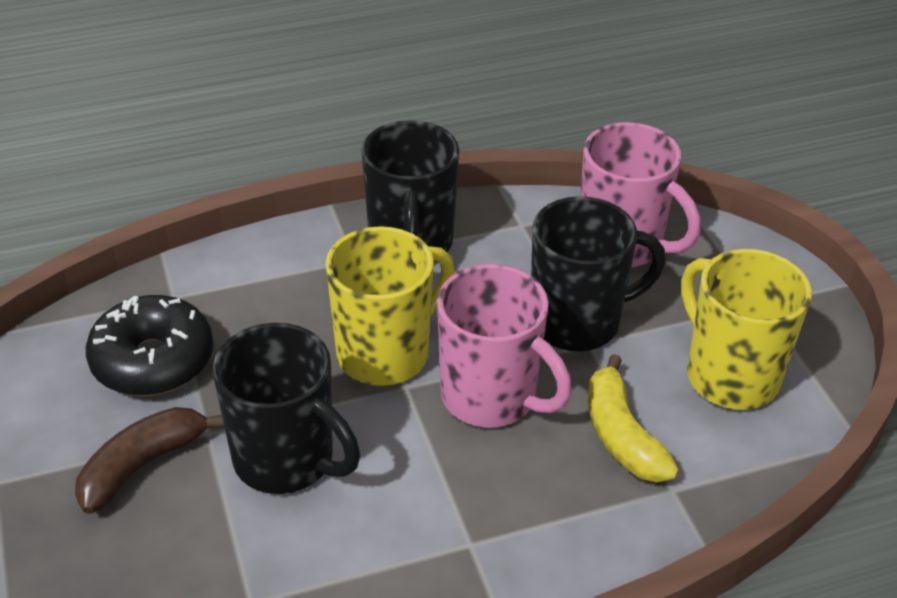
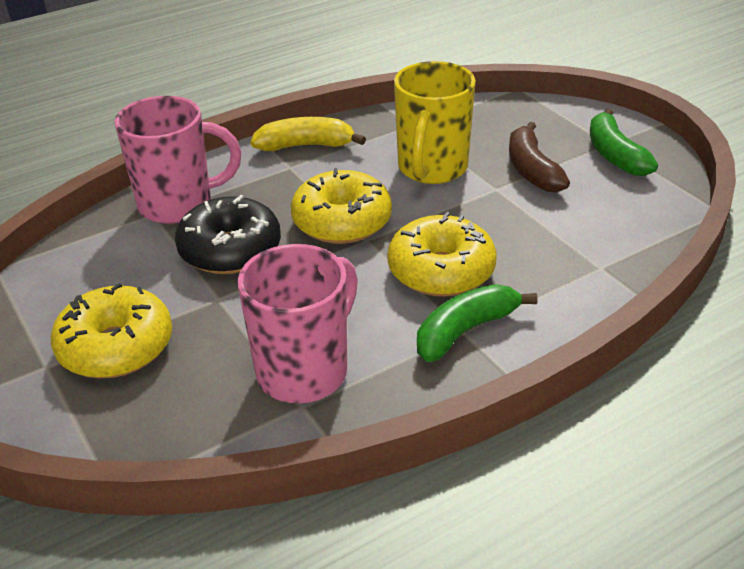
black mug: 3 -> 0
green banana: 0 -> 2
yellow donut: 0 -> 3
yellow mug: 2 -> 1

